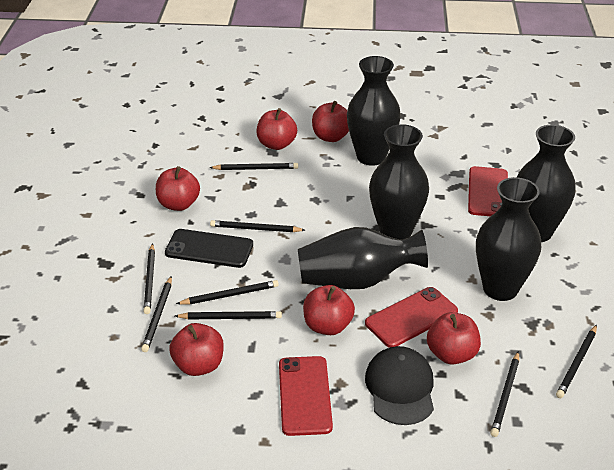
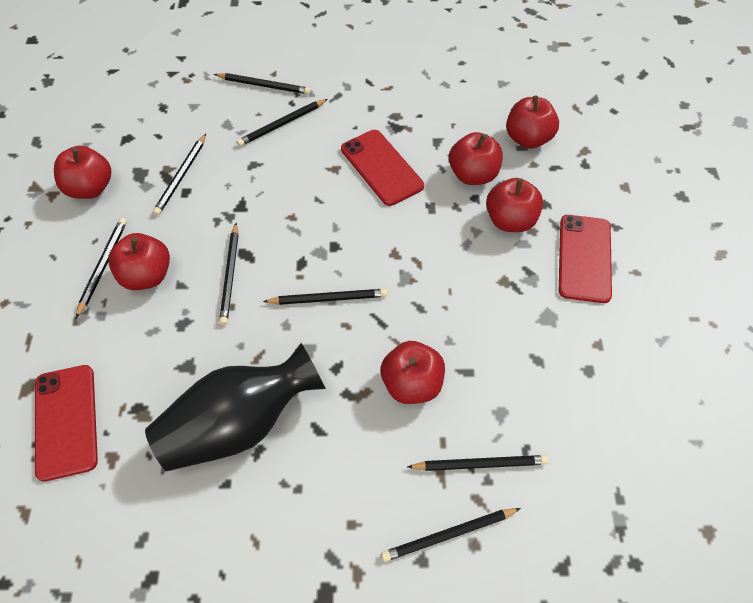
black cap: 1 -> 0
black phone: 1 -> 0
black vase: 5 -> 1

